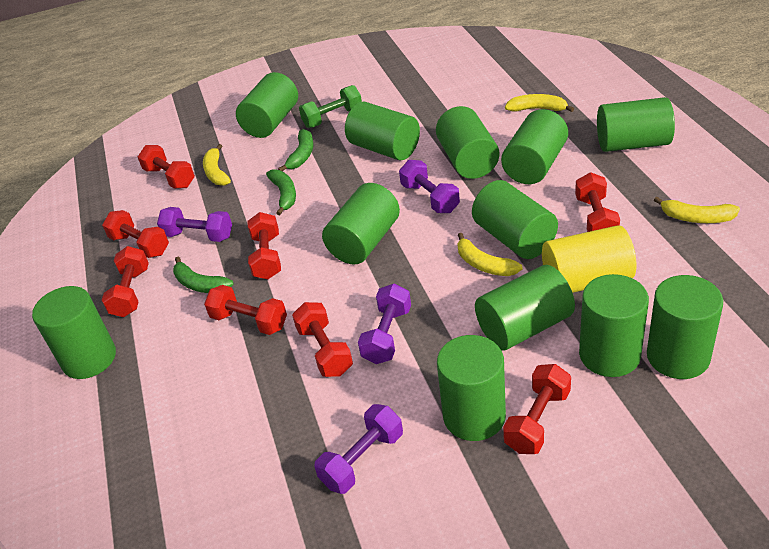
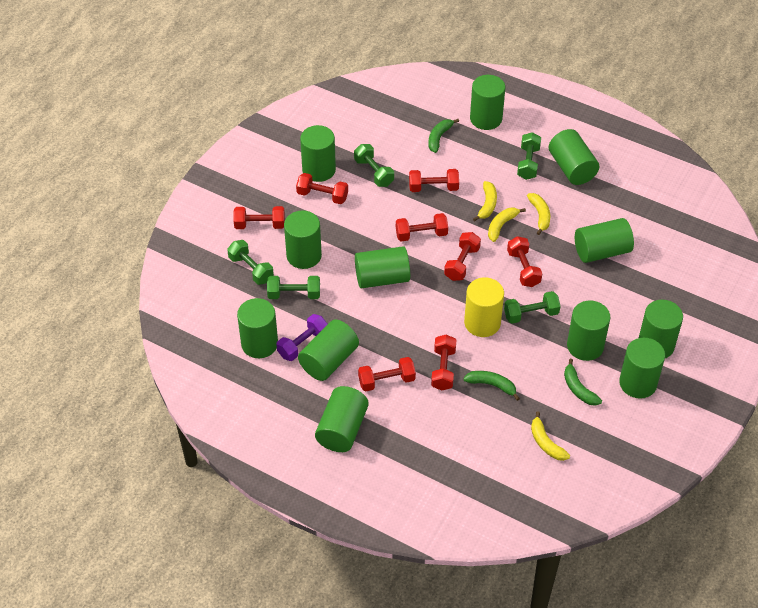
green dumbbell: 1 -> 5
purple dumbbell: 4 -> 1

